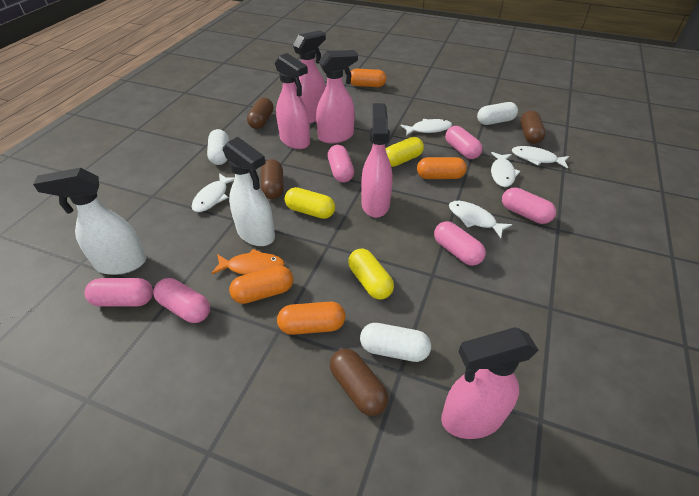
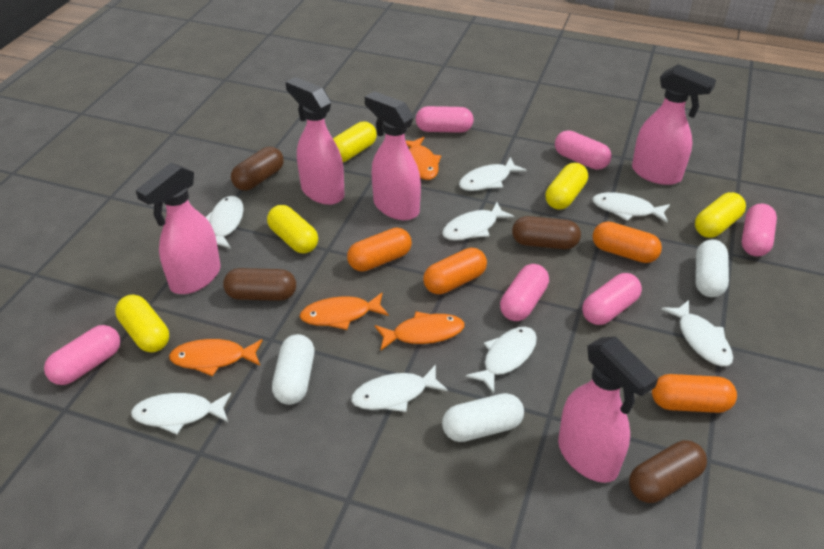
orange fish: 1 -> 4
white fish: 5 -> 8
white spray bottle: 2 -> 0
yellow capsule: 3 -> 5

